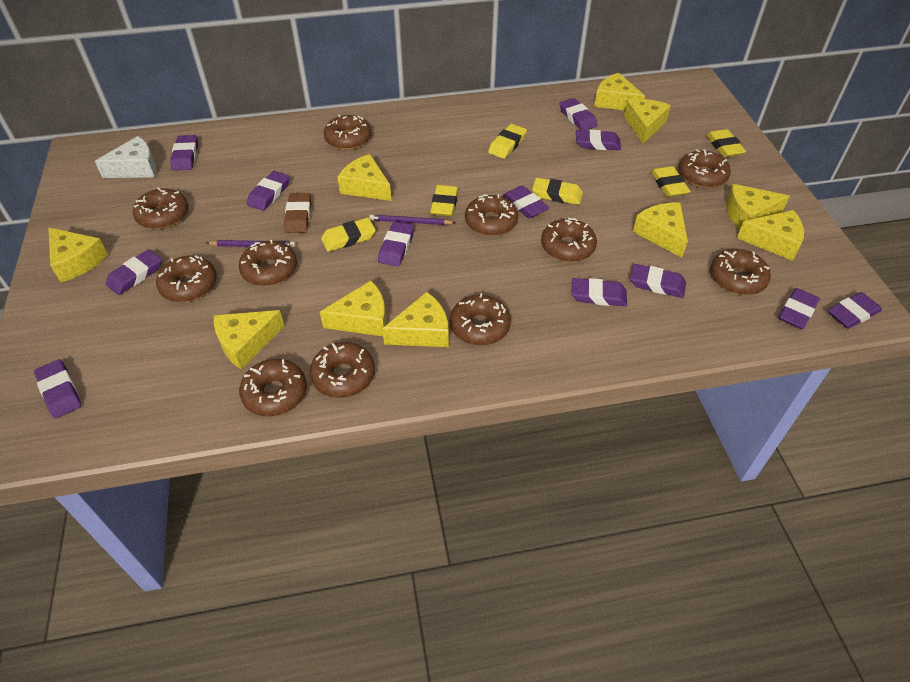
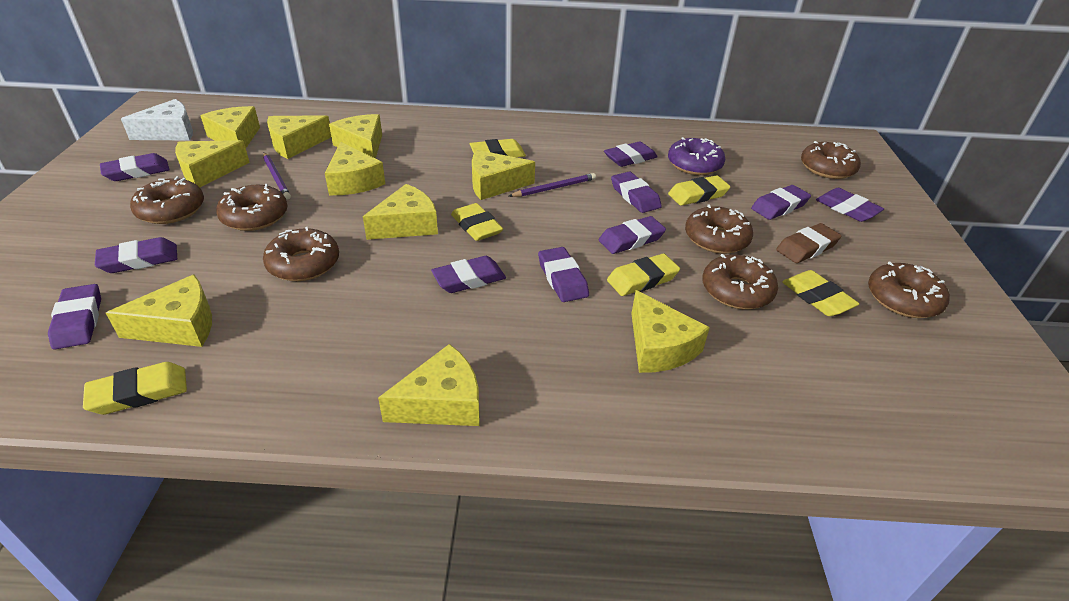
brown donut: 11 -> 7
purple donut: 0 -> 1
purple eraser: 12 -> 10

